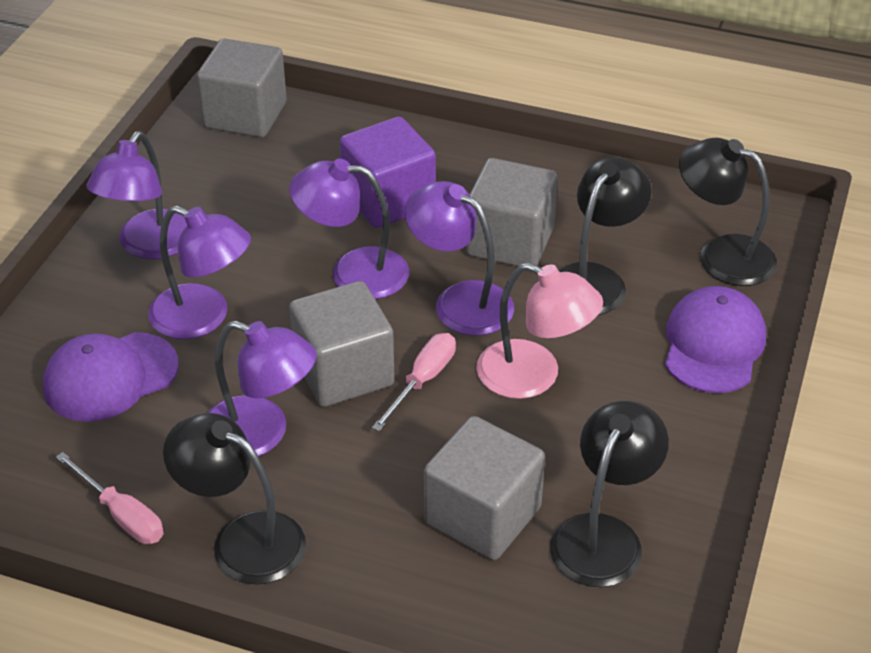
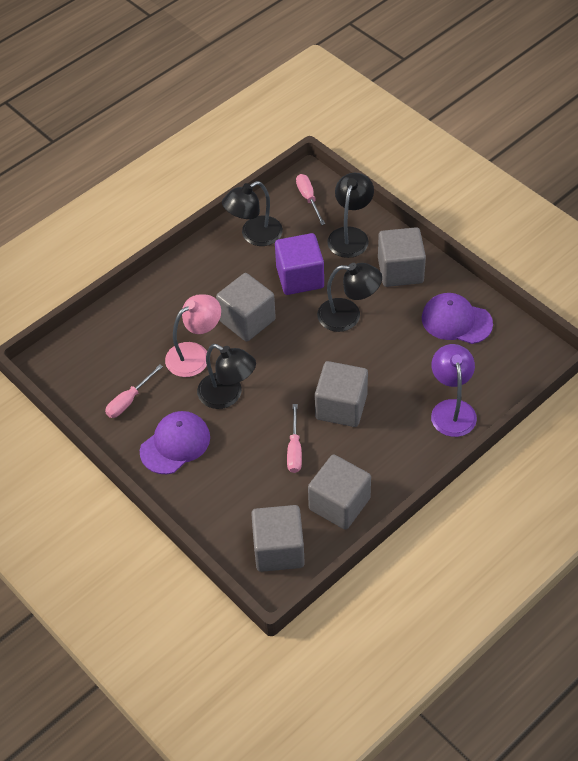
grey cube: 4 -> 5
pink screwdriver: 2 -> 3
purple lamp: 5 -> 1

